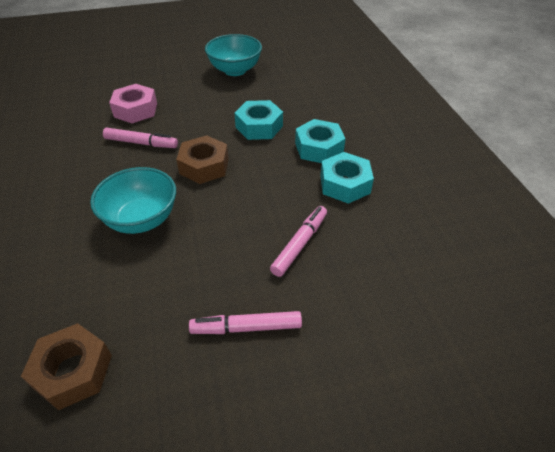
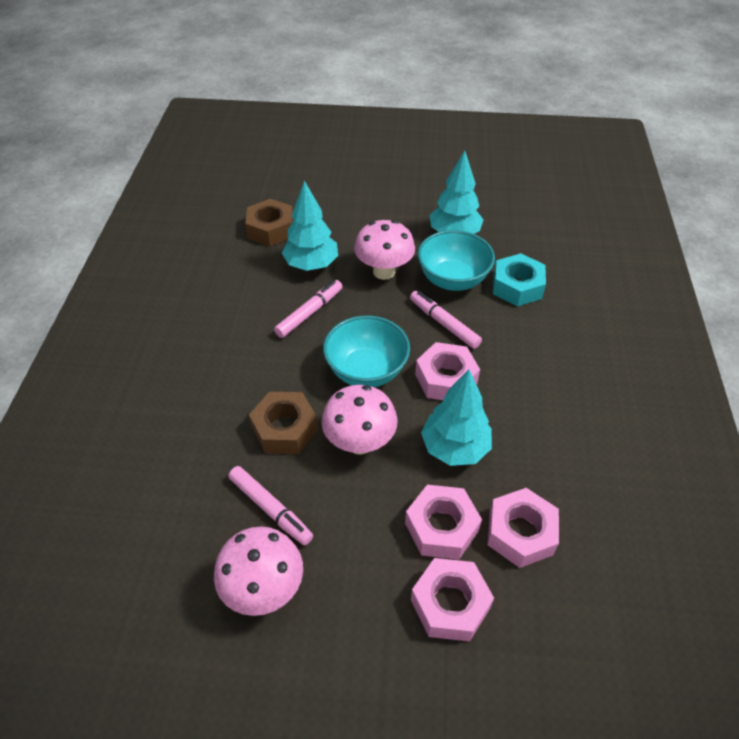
pink mushroom: 0 -> 3
pink nut: 1 -> 4
turquoise nut: 3 -> 1
turquoise tree: 0 -> 3

